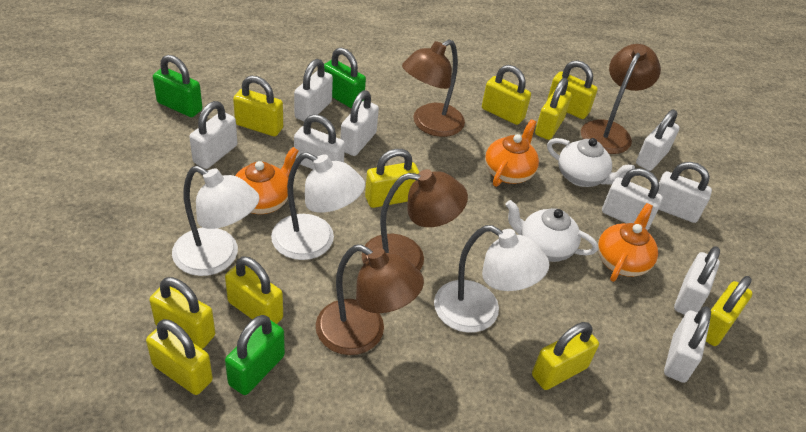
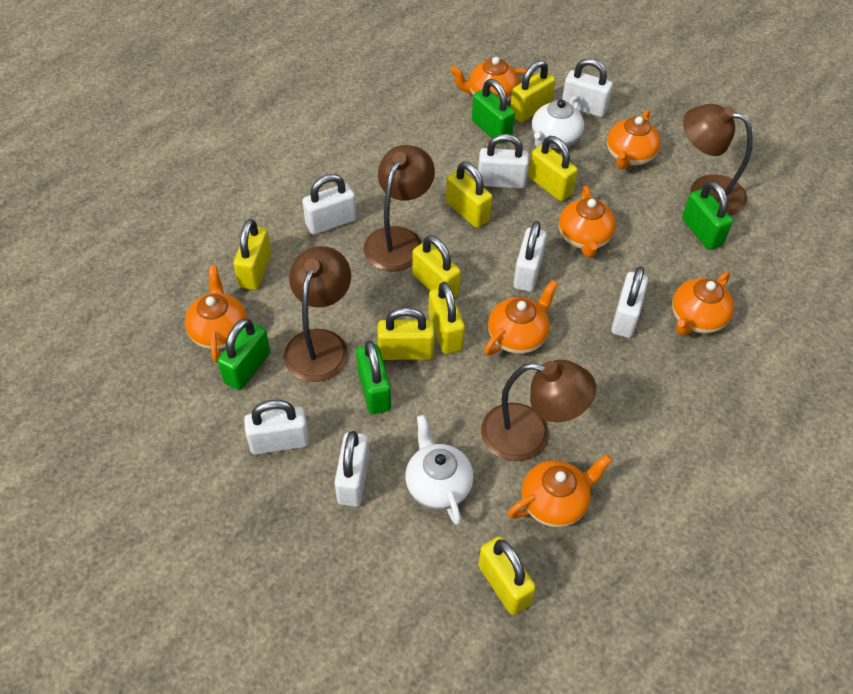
green padlock: 3 -> 4
orange teapot: 3 -> 7
white lamp: 3 -> 0
white padlock: 9 -> 7
yellow padlock: 10 -> 8

